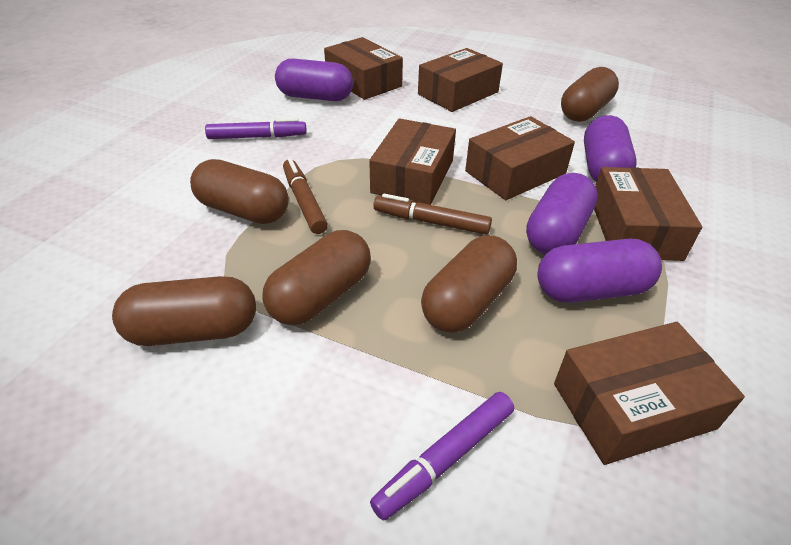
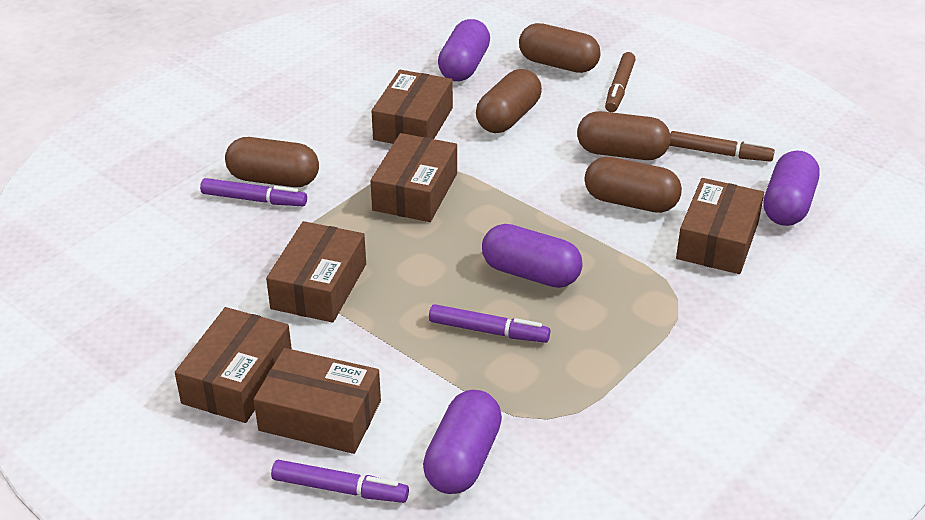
purple marker: 2 -> 3

